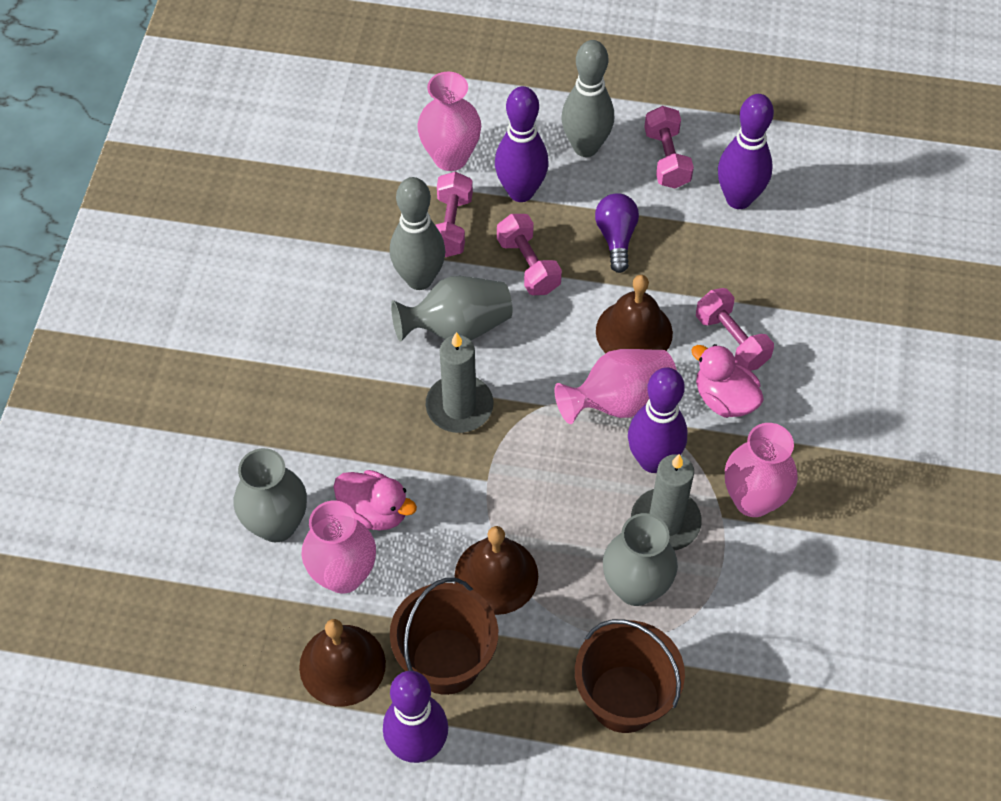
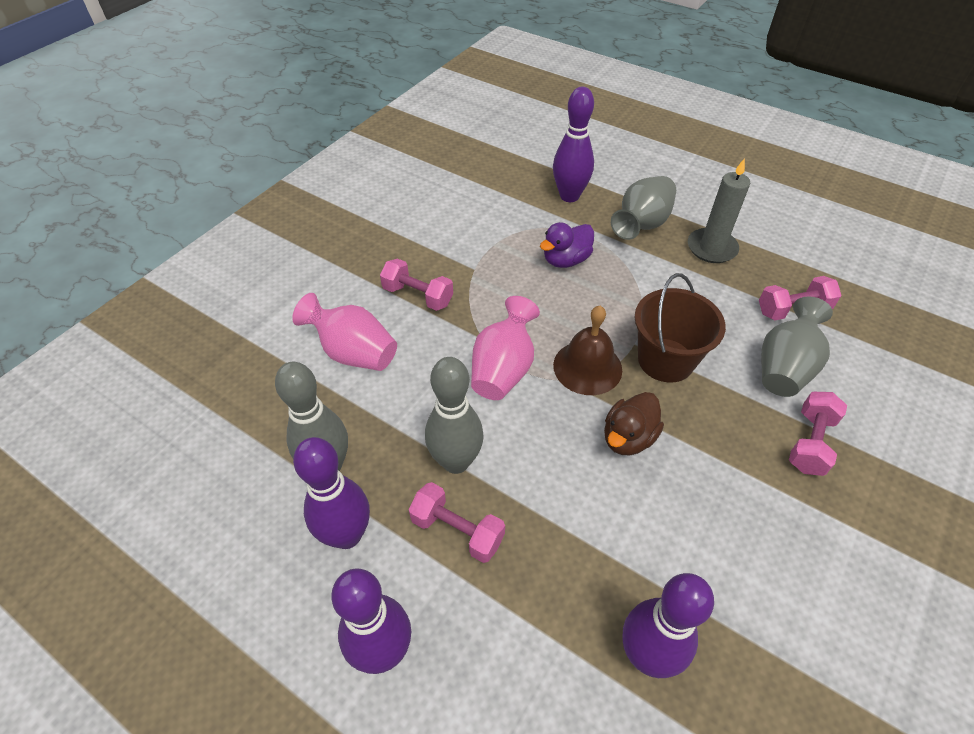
brown bell: 3 -> 1
brown bucket: 2 -> 1
brown duck: 0 -> 1
grey candle: 2 -> 1
grey vase: 3 -> 2
pink duck: 2 -> 0
pink vase: 4 -> 2
purple duck: 0 -> 1
purple light bulb: 1 -> 0

